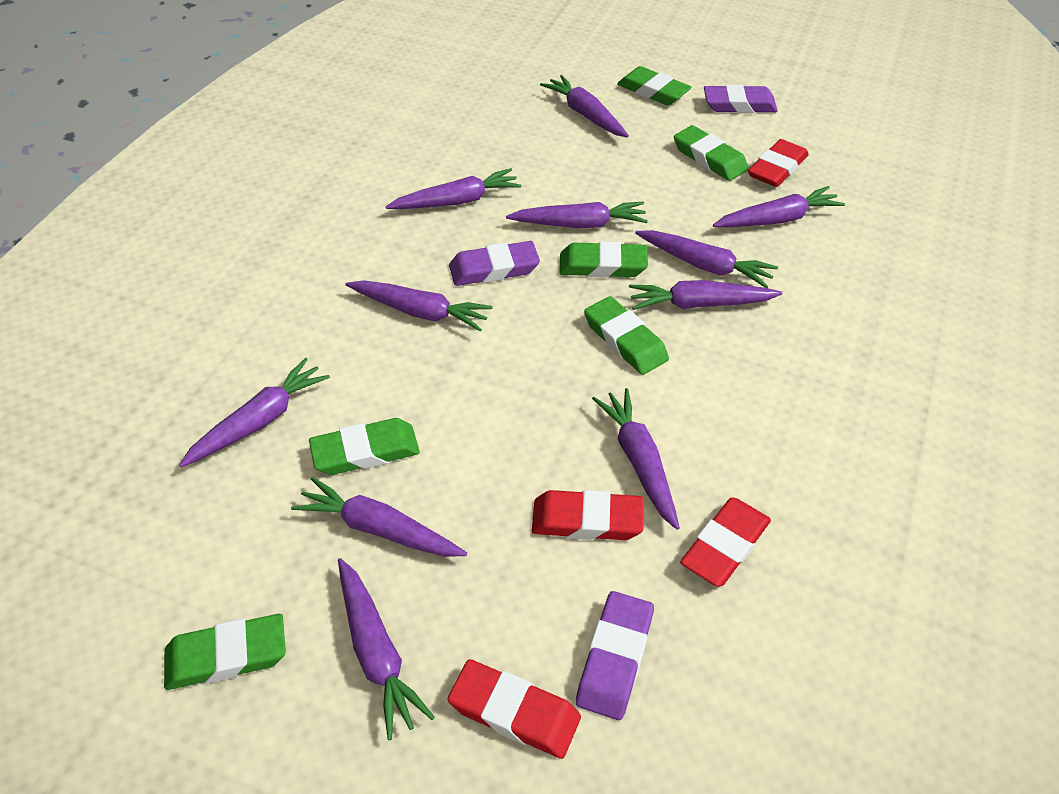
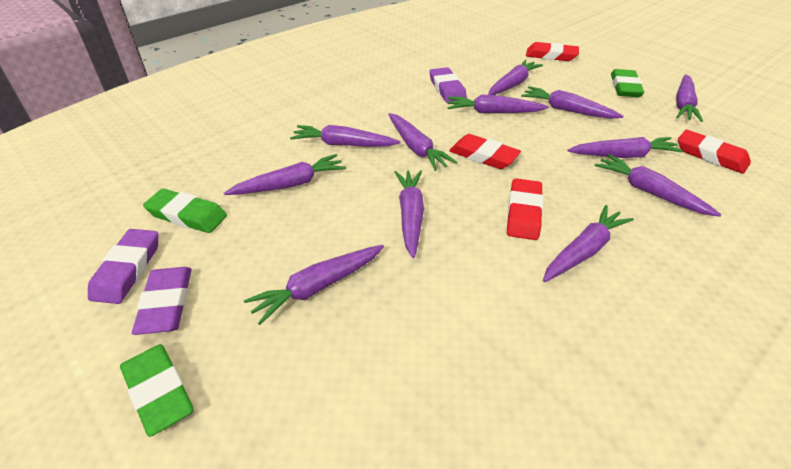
green eraser: 6 -> 3
purple carrot: 11 -> 12

